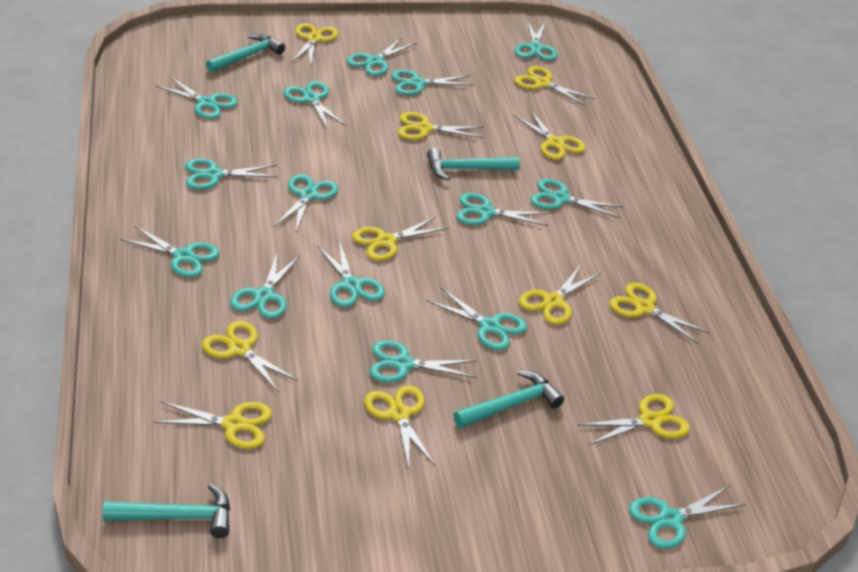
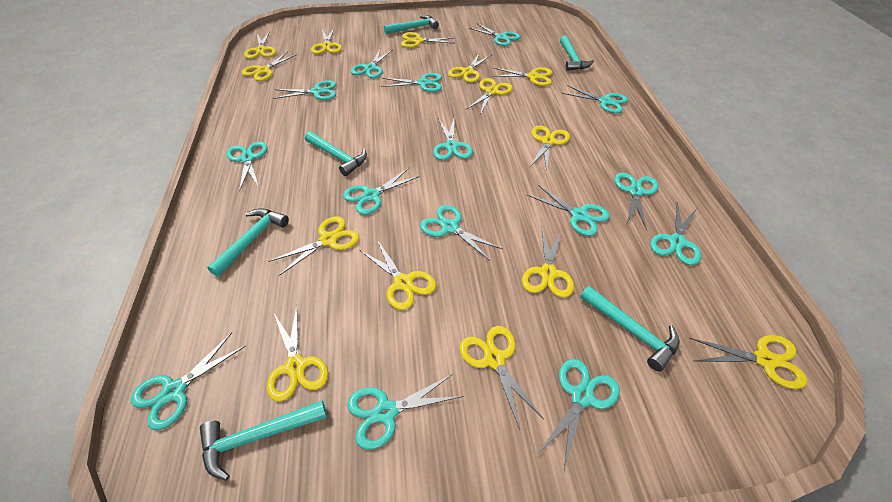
turquoise hammer: 4 -> 6
yellow scissors: 11 -> 14

